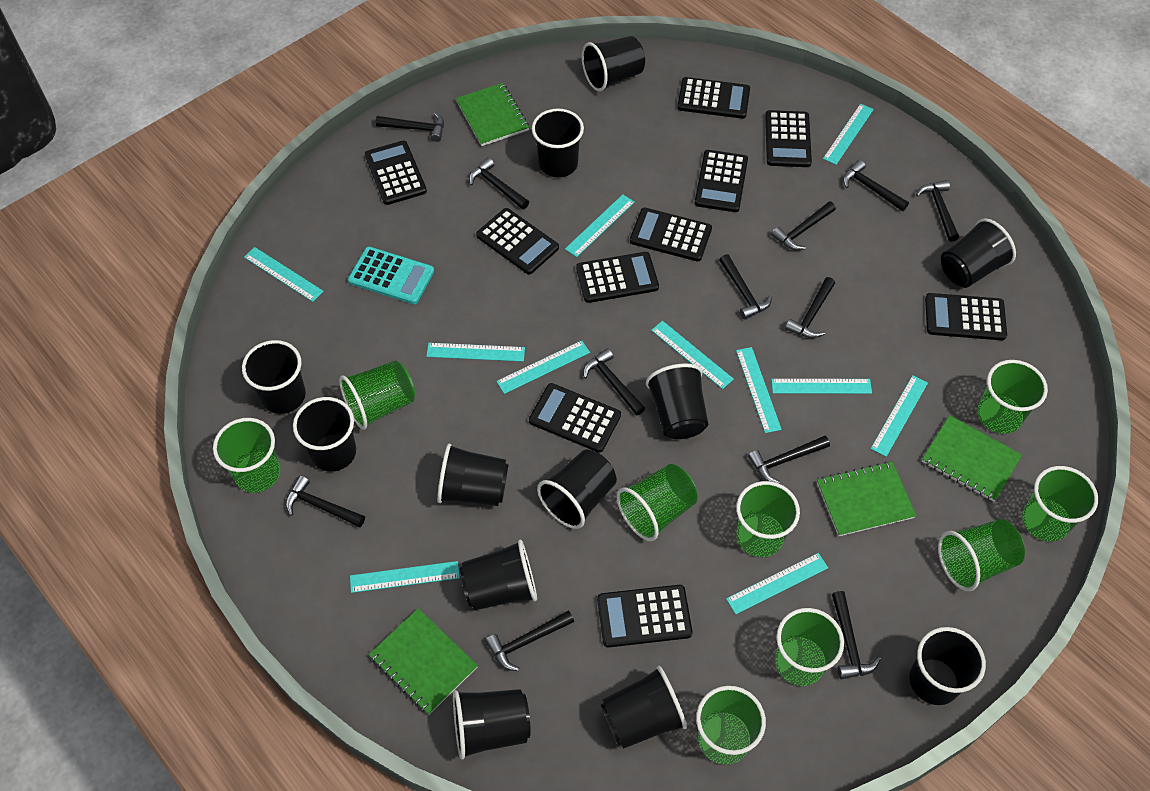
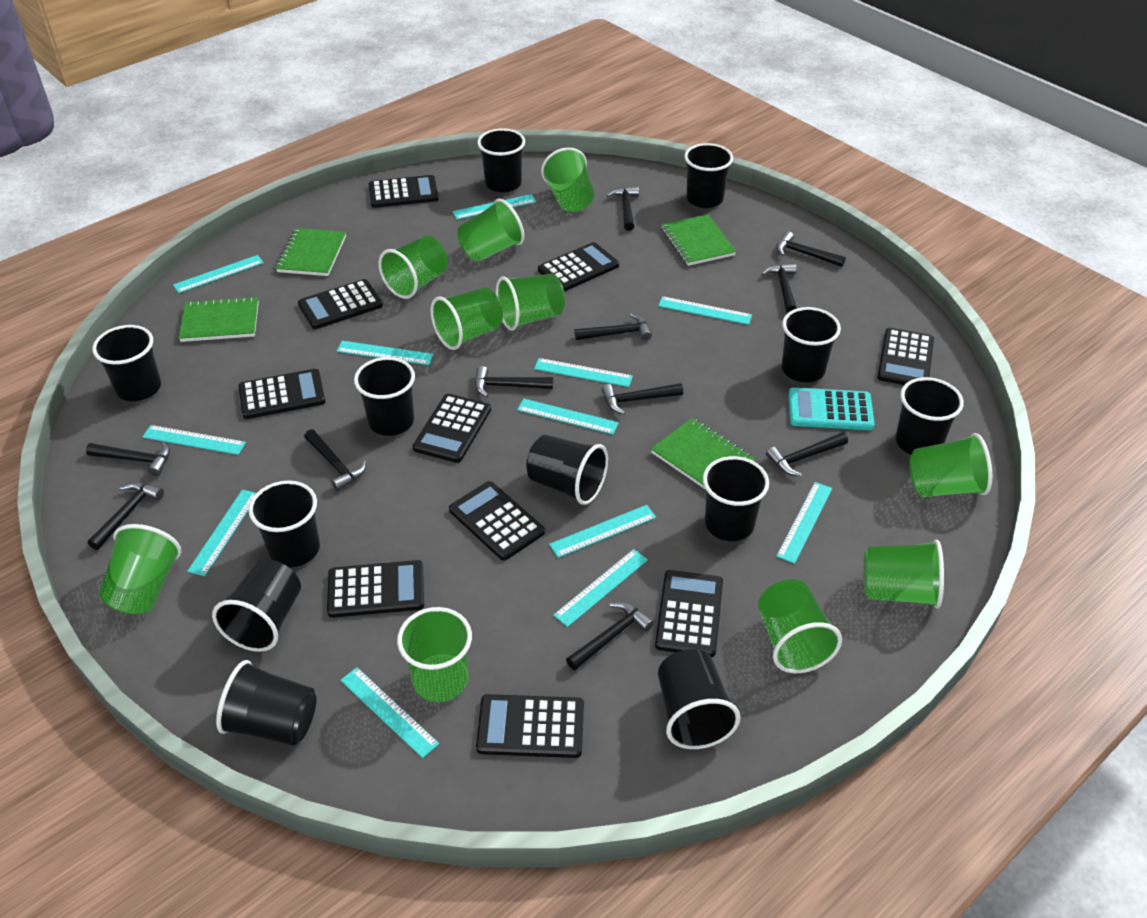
black hammer: 12 -> 11
green cup: 9 -> 10
turquoise ruler: 11 -> 12

